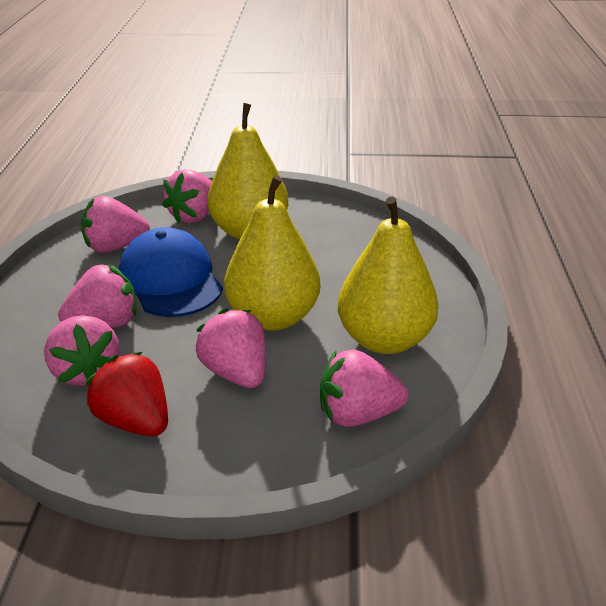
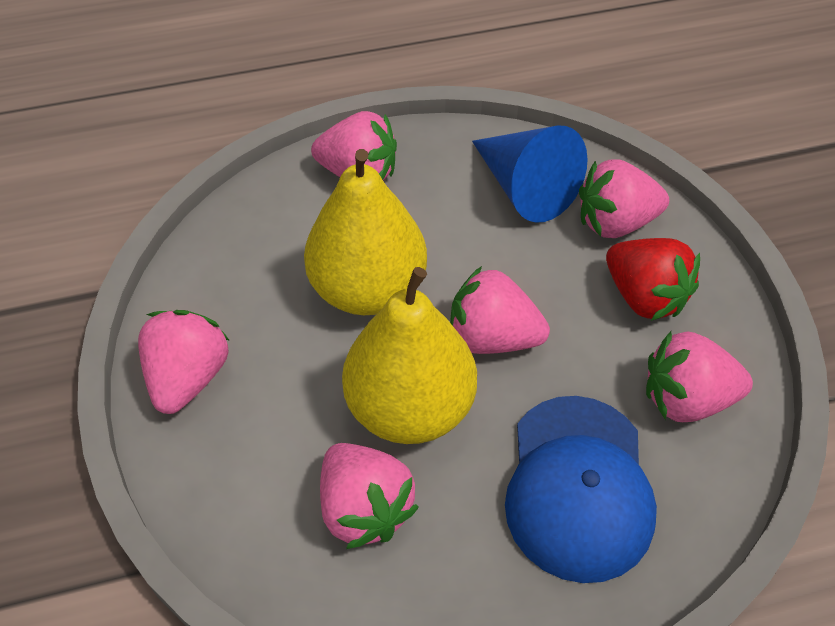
blue cone: 0 -> 1
yellow pear: 3 -> 2

